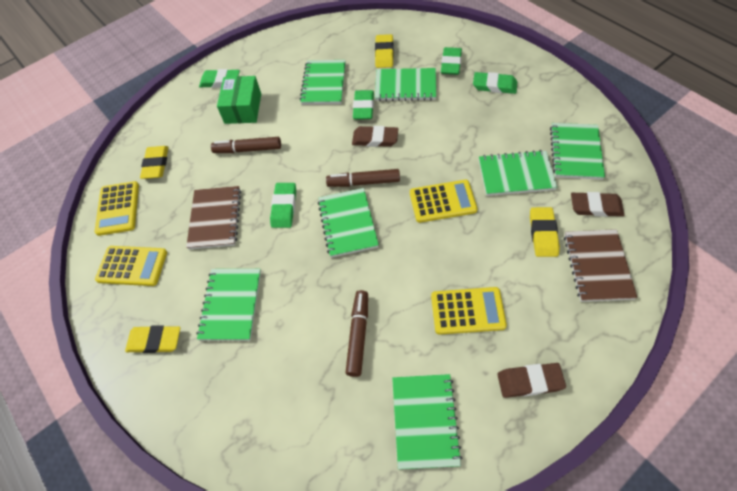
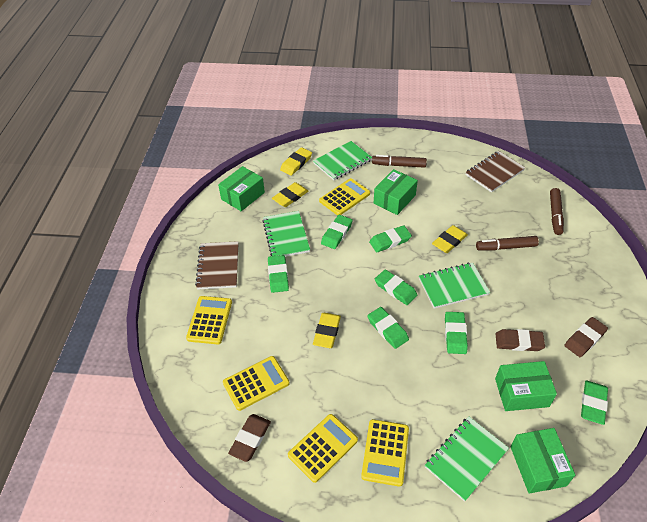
green box: 1 -> 4
green eraser: 5 -> 7
green notebook: 7 -> 4
yellow calculator: 4 -> 5

